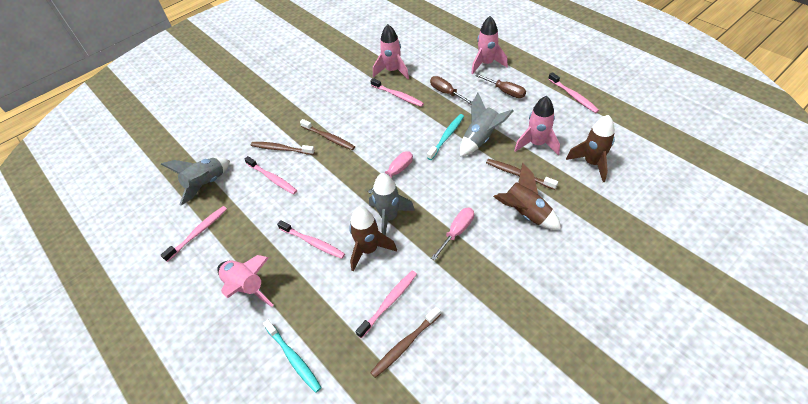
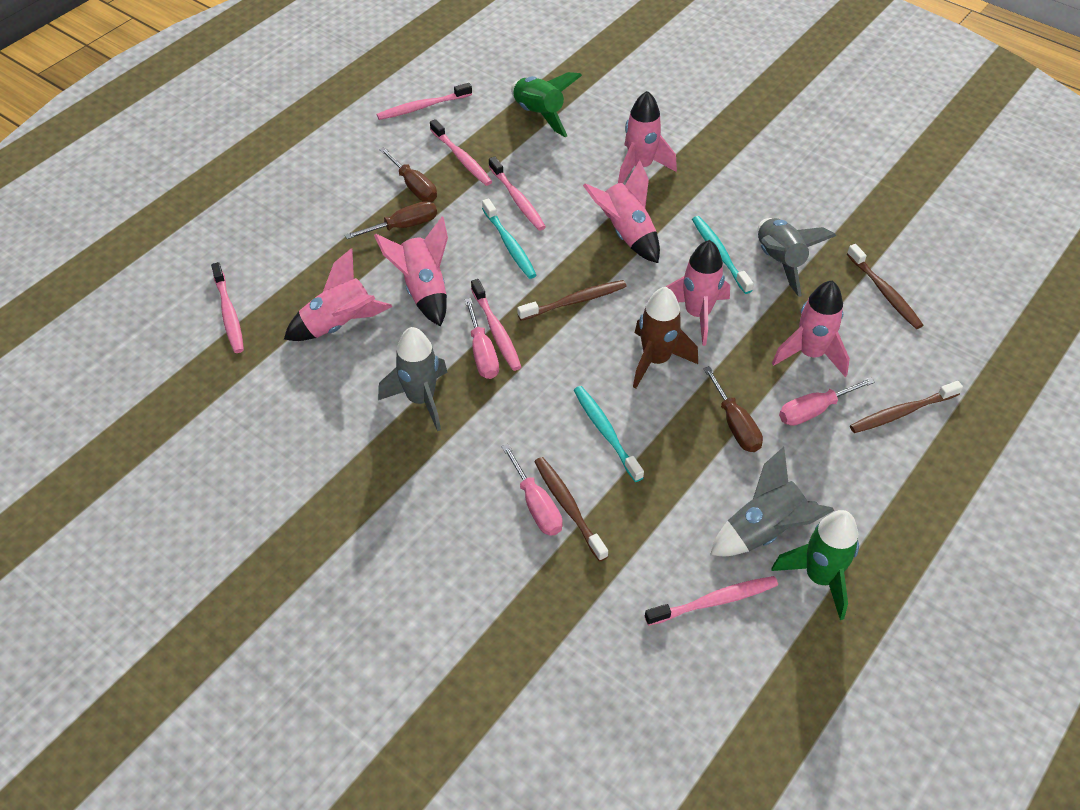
brown rocket: 3 -> 1
brown screwdriver: 2 -> 3
green rocket: 0 -> 2
pink rocket: 4 -> 6
pink screwdriver: 2 -> 3
turquoise toothbrush: 2 -> 3

